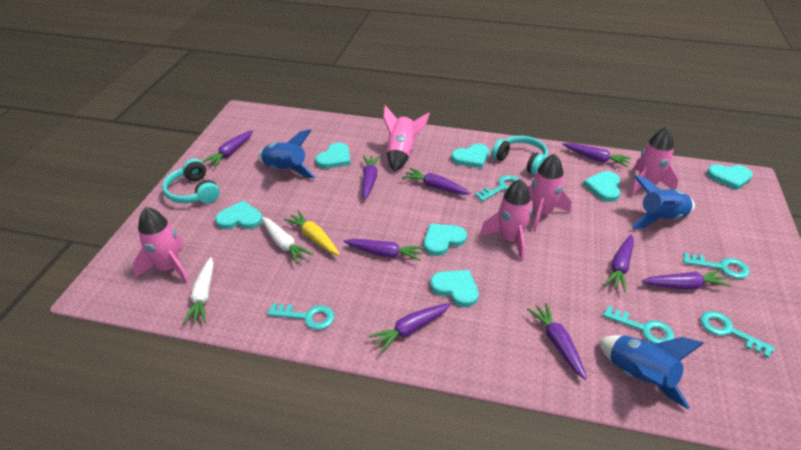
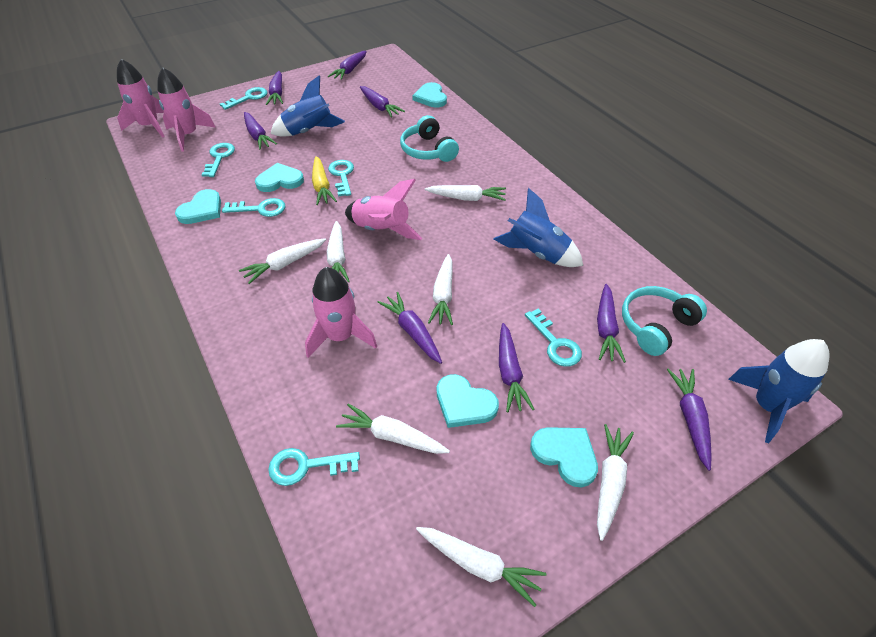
pink rocket: 5 -> 4
purple carrot: 9 -> 8
turquoise heart: 7 -> 5
turquoise key: 5 -> 6
white carrot: 2 -> 7

